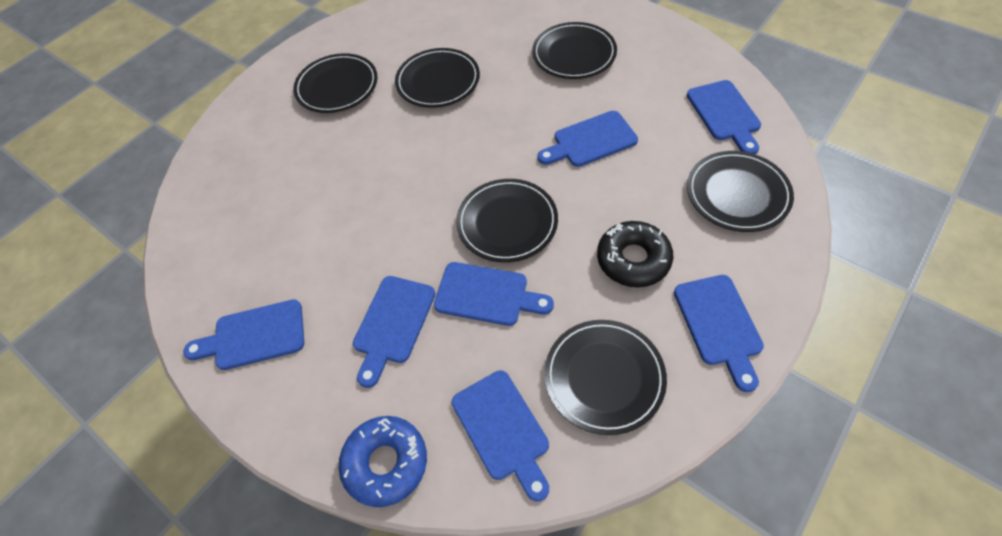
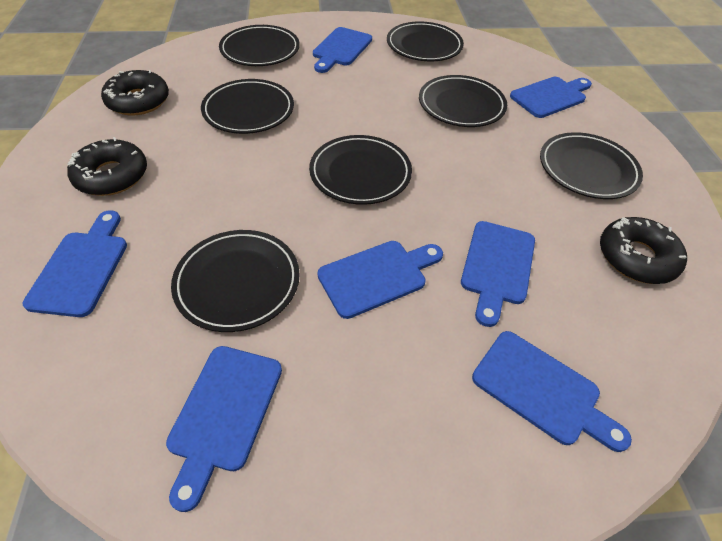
black donut: 1 -> 3
black plate: 6 -> 7
blue donut: 1 -> 0

